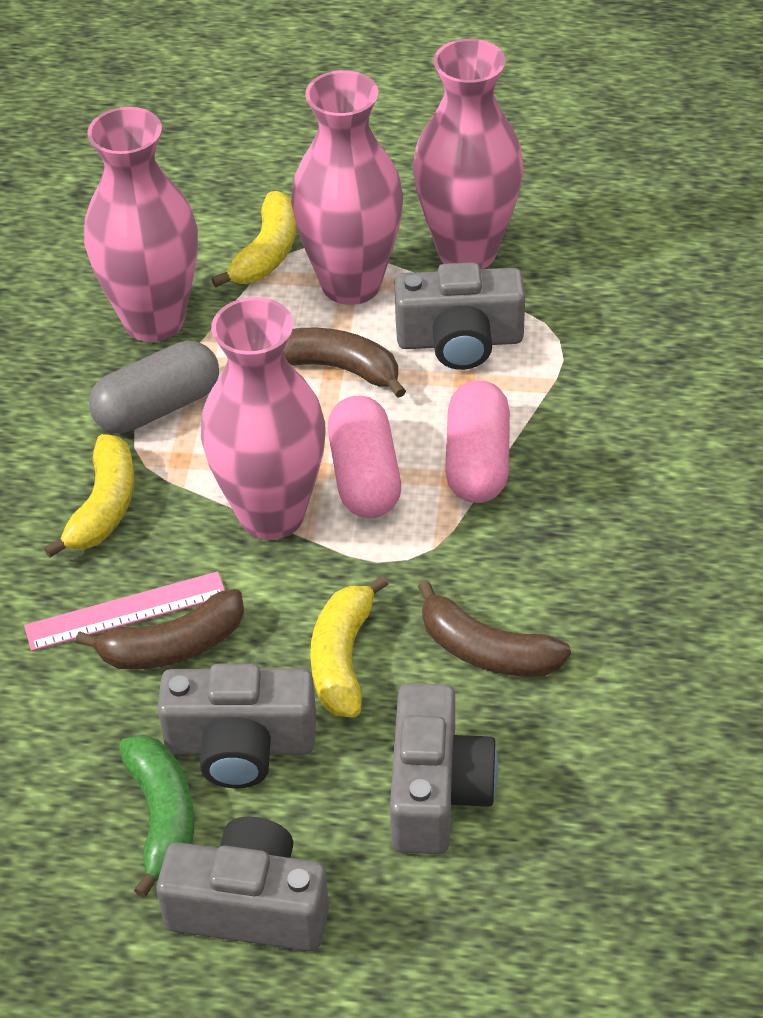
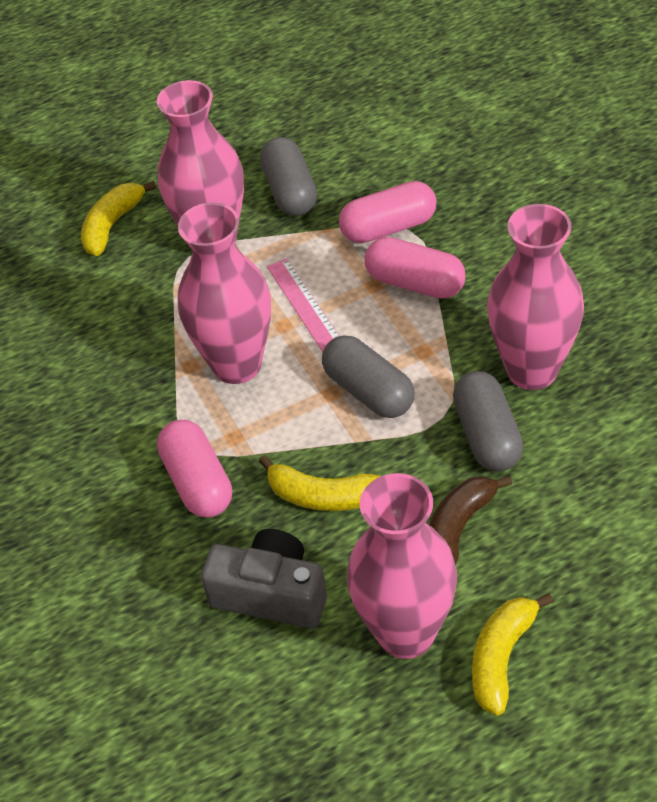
brown banana: 3 -> 1
green banana: 1 -> 0
grey camera: 4 -> 1
grey capsule: 1 -> 3
pink capsule: 2 -> 3

